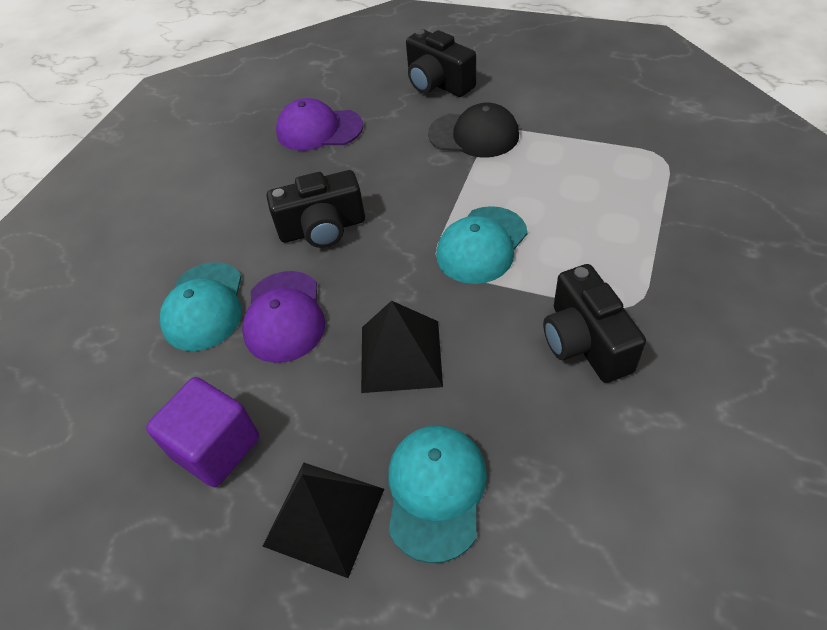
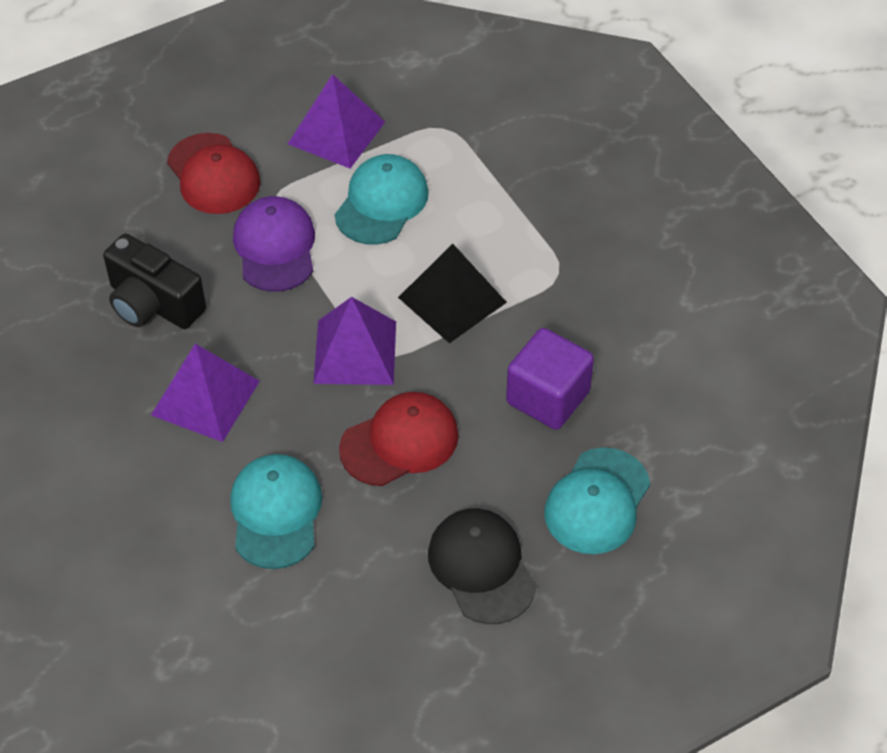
black camera: 3 -> 1
black pyramid: 2 -> 1
purple cap: 2 -> 1
purple pyramid: 0 -> 3
red cap: 0 -> 2

